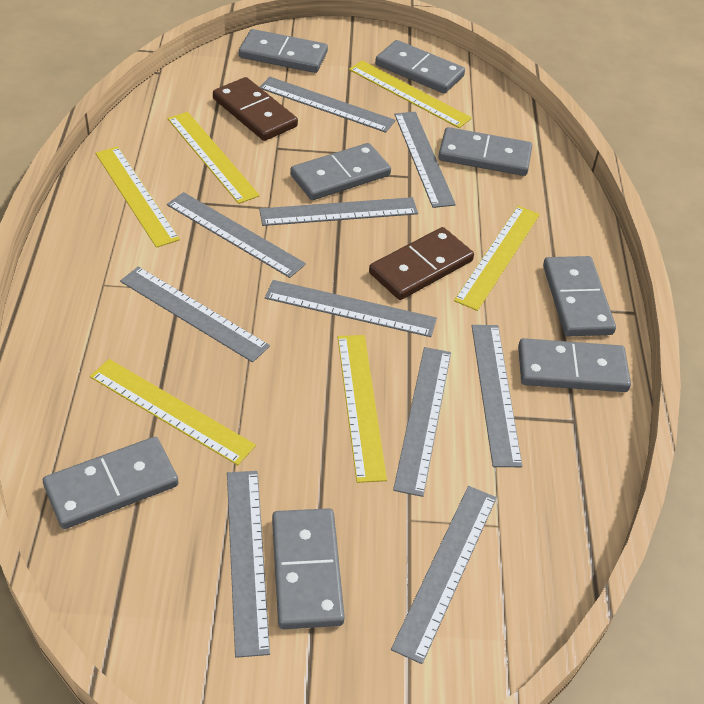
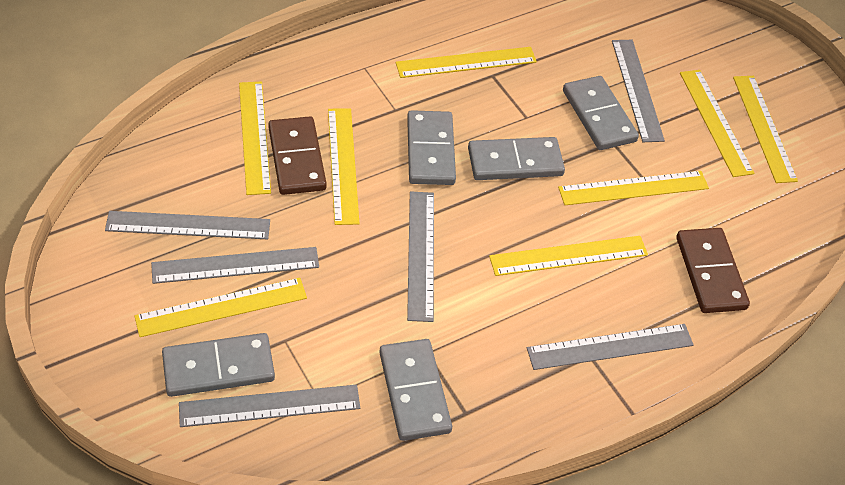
grey domino: 8 -> 5
grey ruler: 10 -> 6
yellow ruler: 6 -> 8

